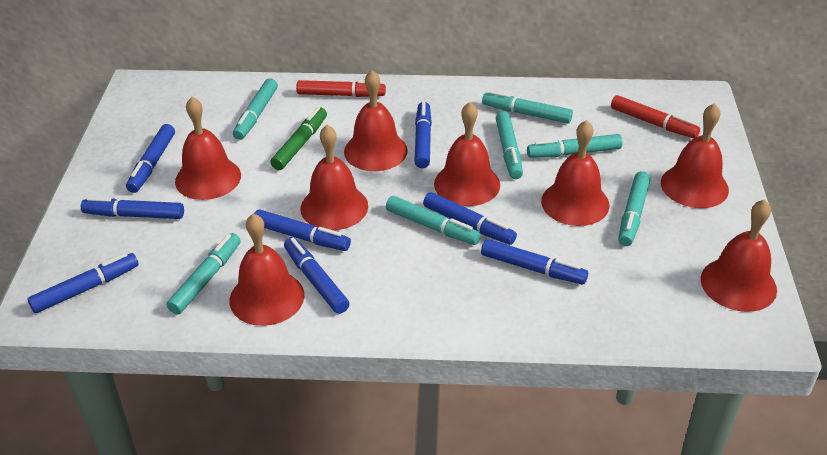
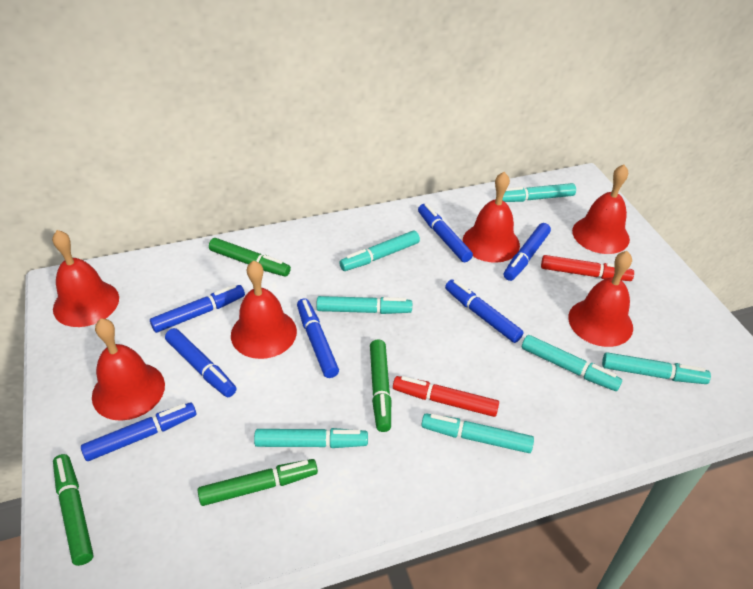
blue marker: 8 -> 7
green marker: 1 -> 4
red bell: 8 -> 6

